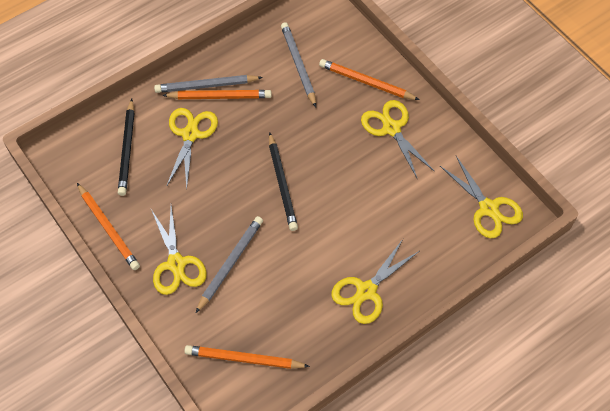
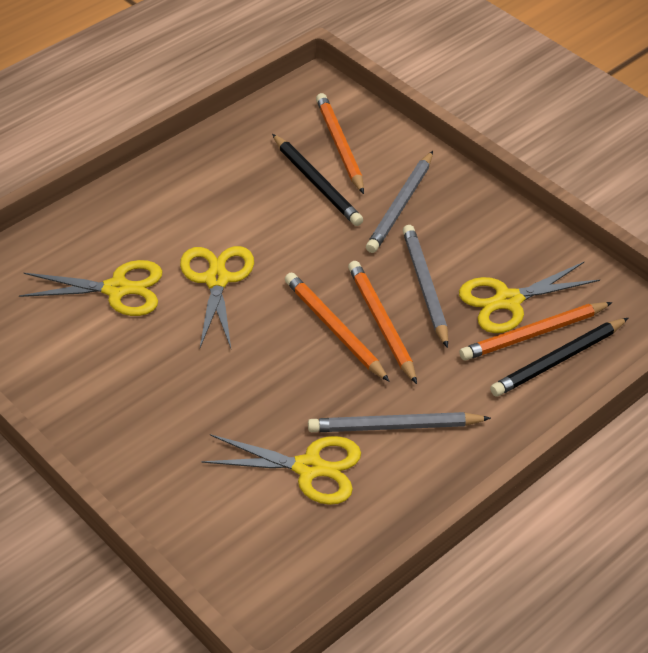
yellow scissors: 5 -> 4

